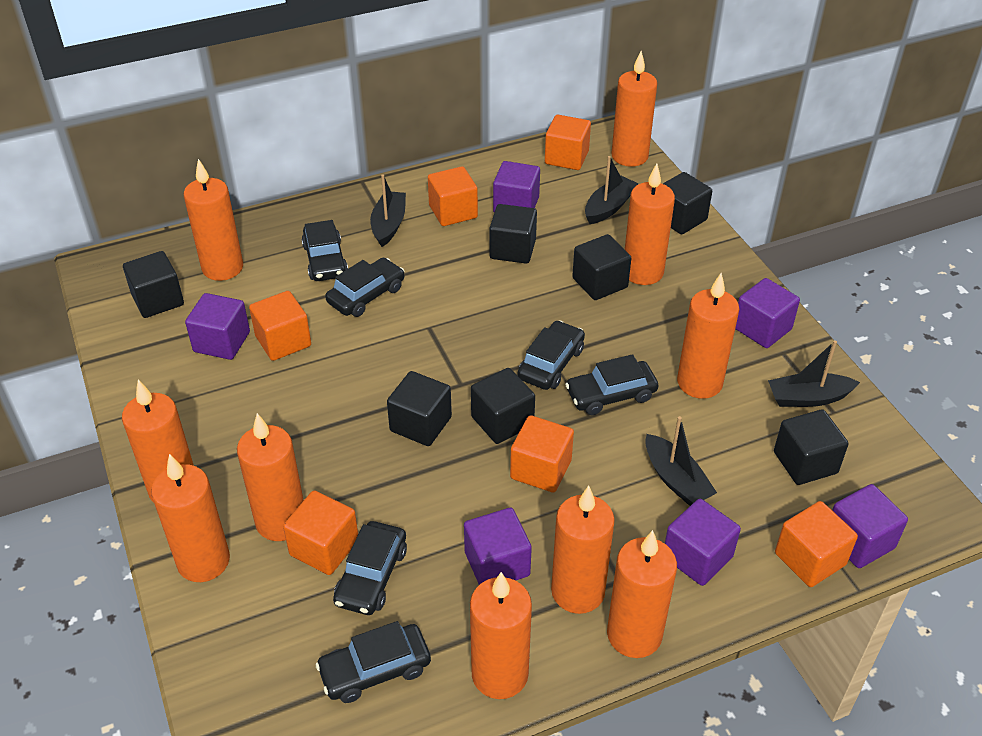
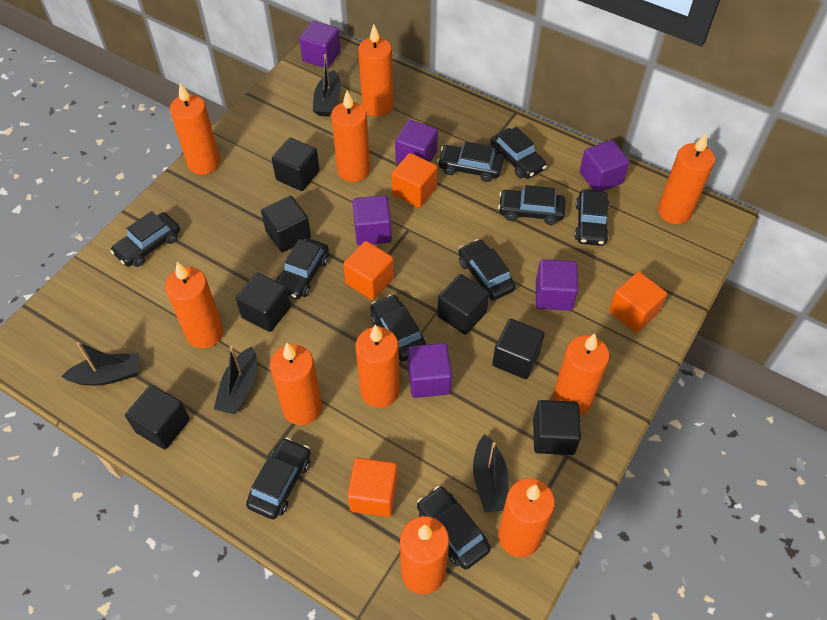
black car: 6 -> 10
orange cube: 6 -> 4

